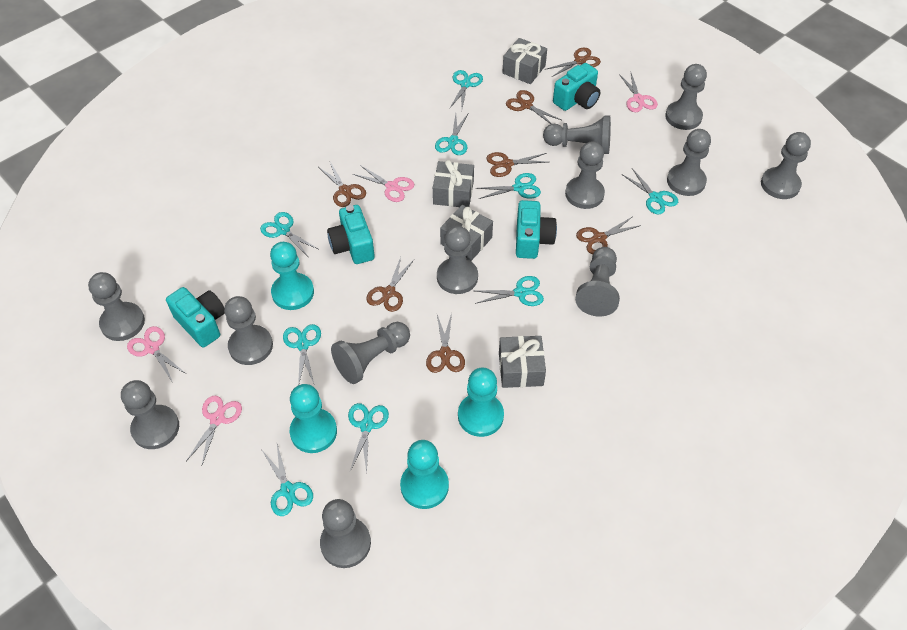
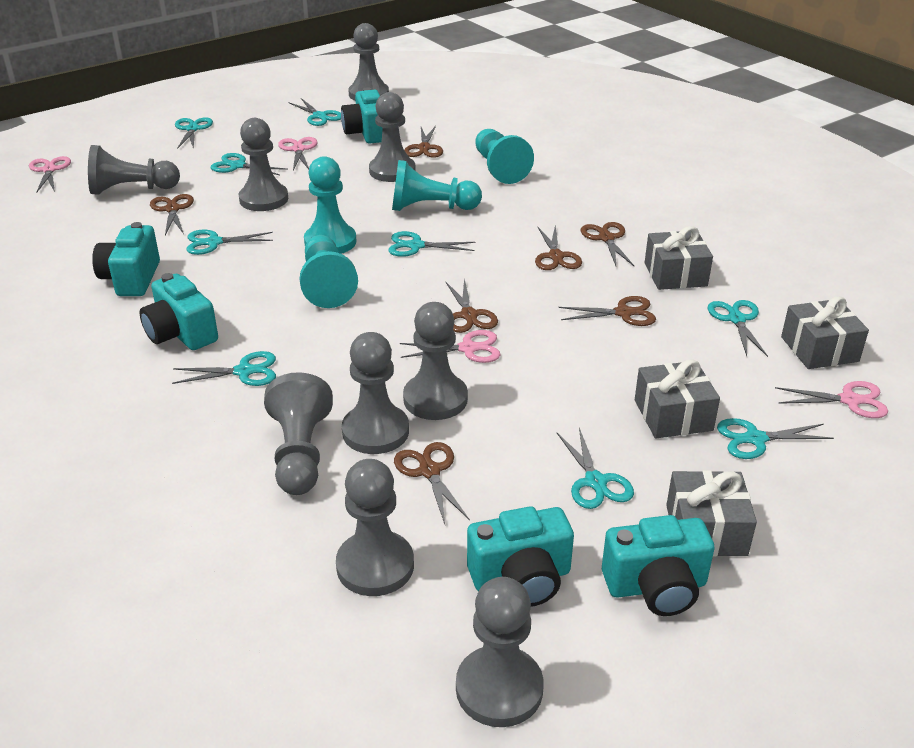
grey pawn: 12 -> 9
turquoise camera: 4 -> 5

